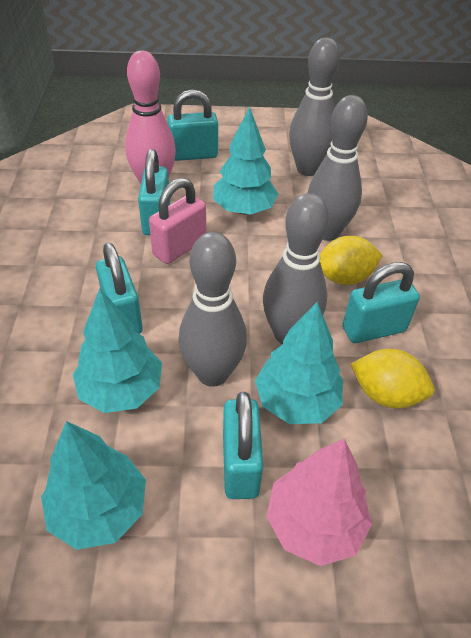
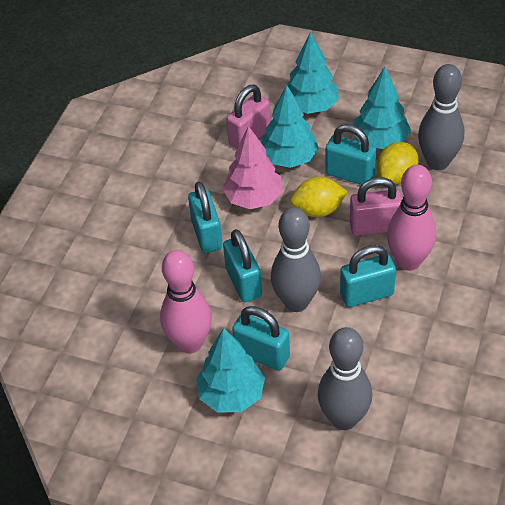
grey bowling pin: 4 -> 3
pink bowling pin: 1 -> 2
pink padlock: 1 -> 2

